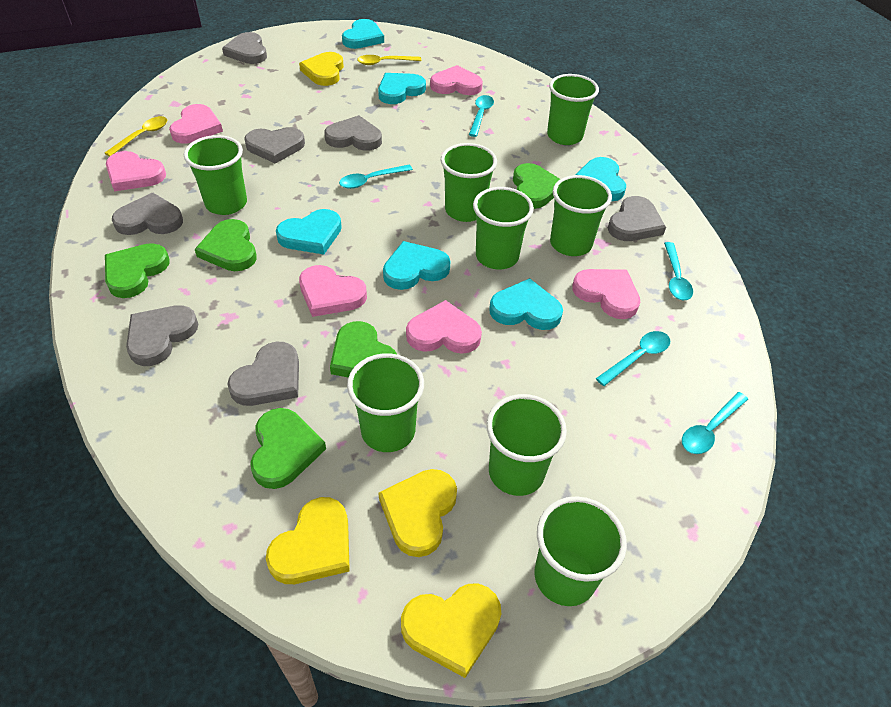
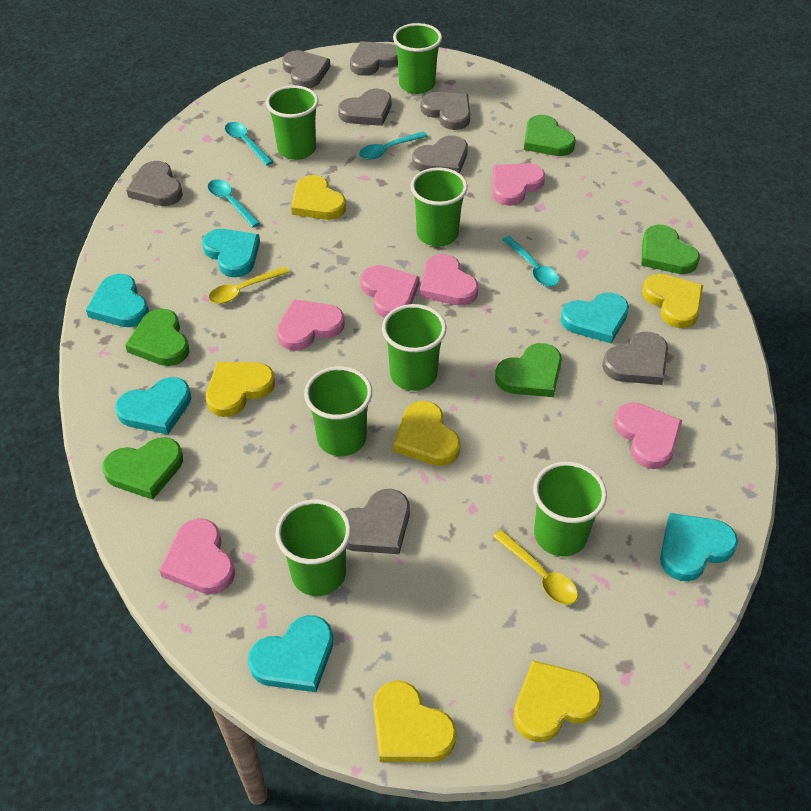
green cup: 8 -> 7
grey heart: 7 -> 8
turquoise spoon: 5 -> 4
yellow heart: 4 -> 6

